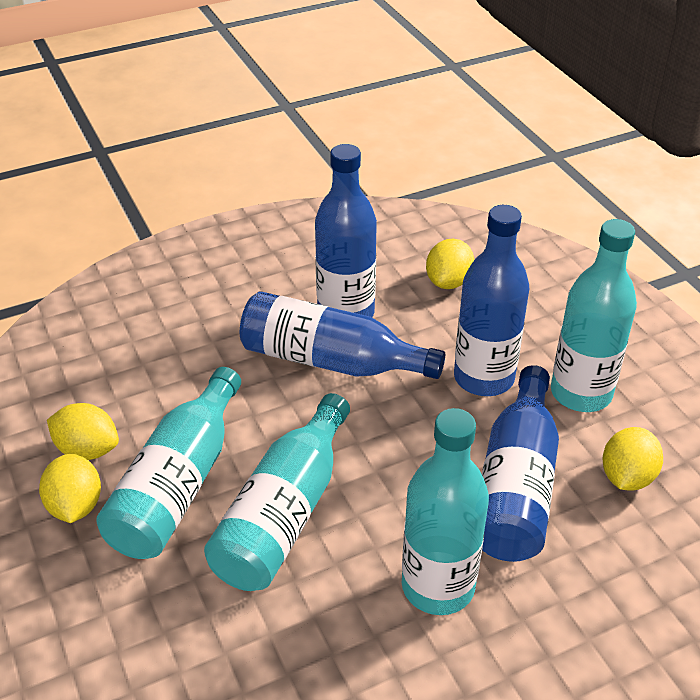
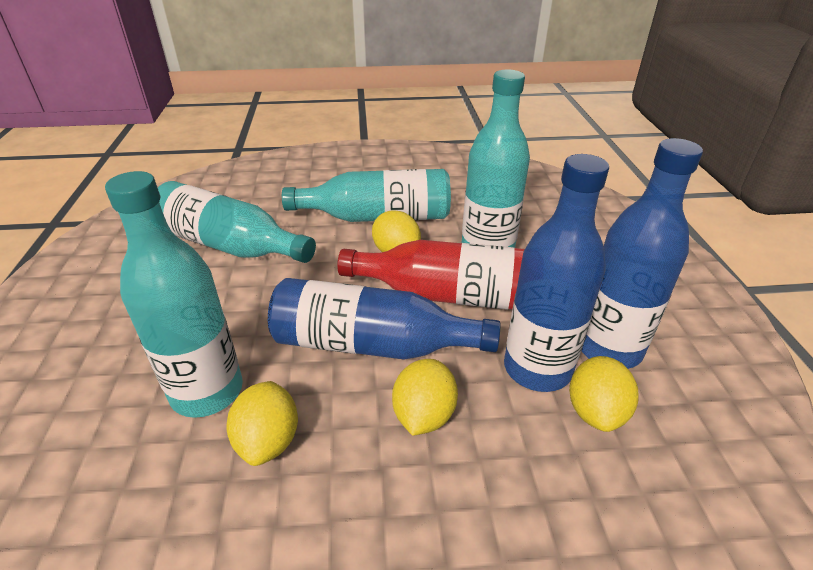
blue bottle: 4 -> 3
red bottle: 0 -> 1

